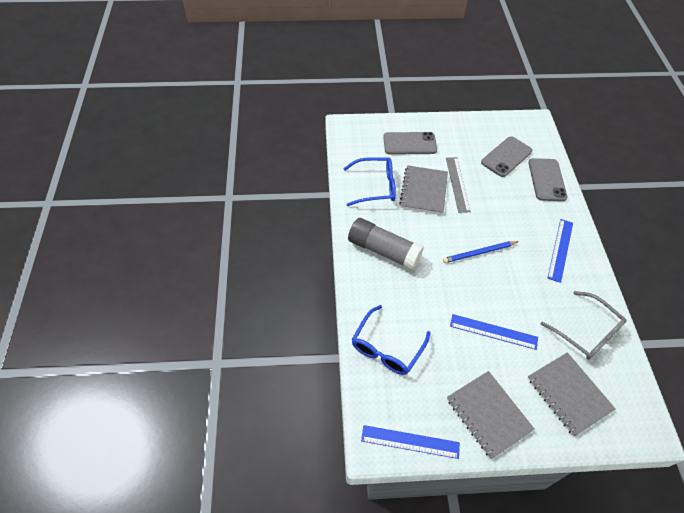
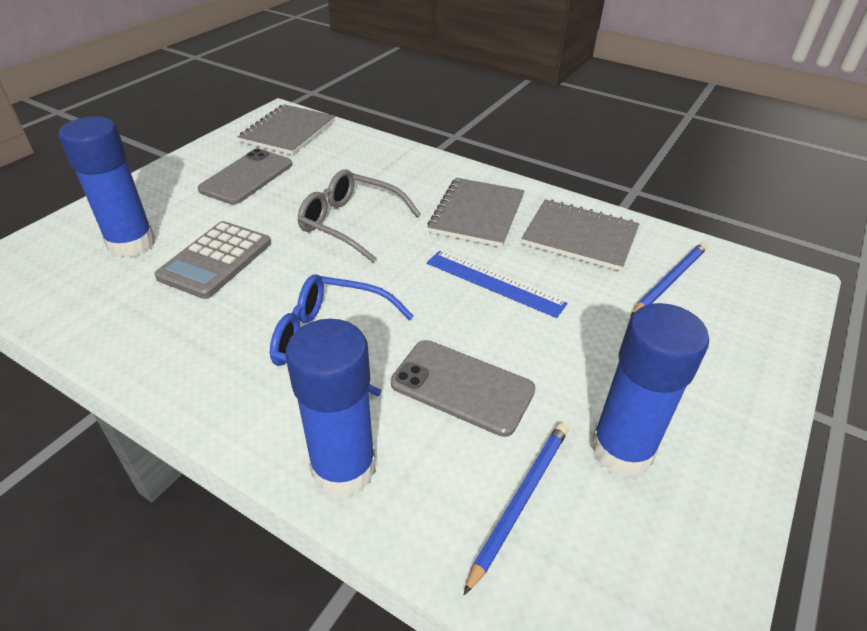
blue glasses: 2 -> 1
blue glue stick: 0 -> 3
blue pencil: 1 -> 2
blue ruler: 3 -> 1
grey calculator: 0 -> 1
grey glue stick: 1 -> 0
grey phone: 3 -> 2
grey ruler: 1 -> 0

